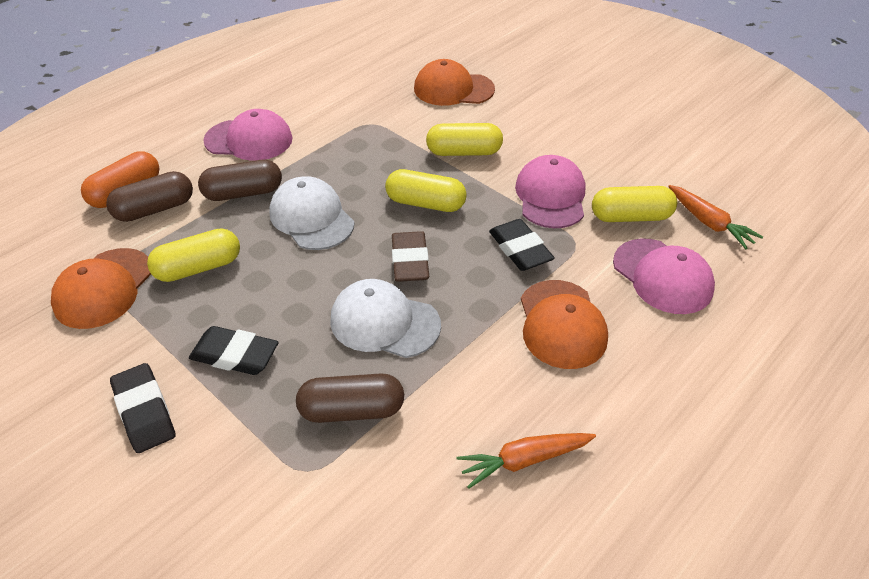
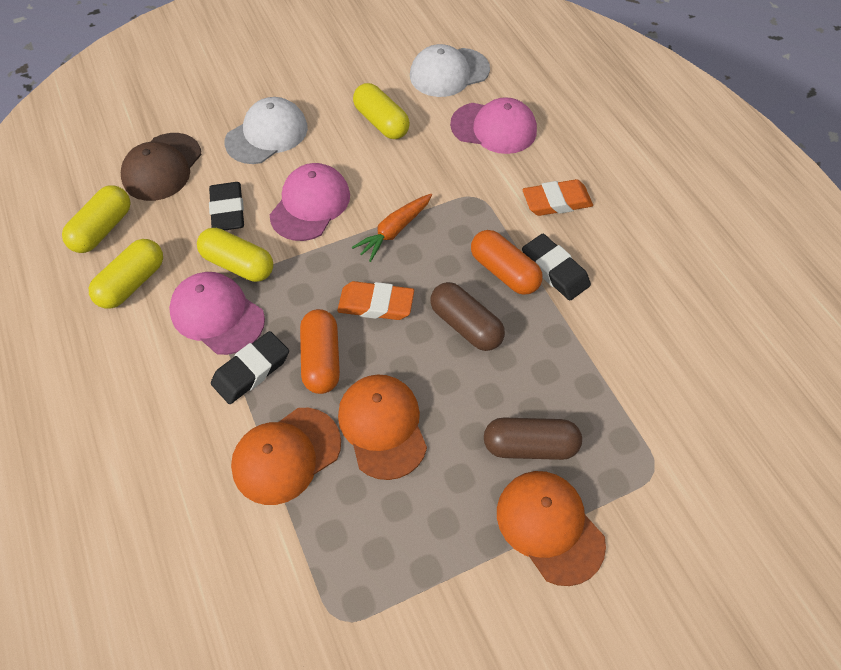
brown cap: 0 -> 1
brown capsule: 3 -> 2
brown eraser: 1 -> 0
orange capsule: 1 -> 2
orange carrot: 2 -> 1
orange eraser: 0 -> 2

